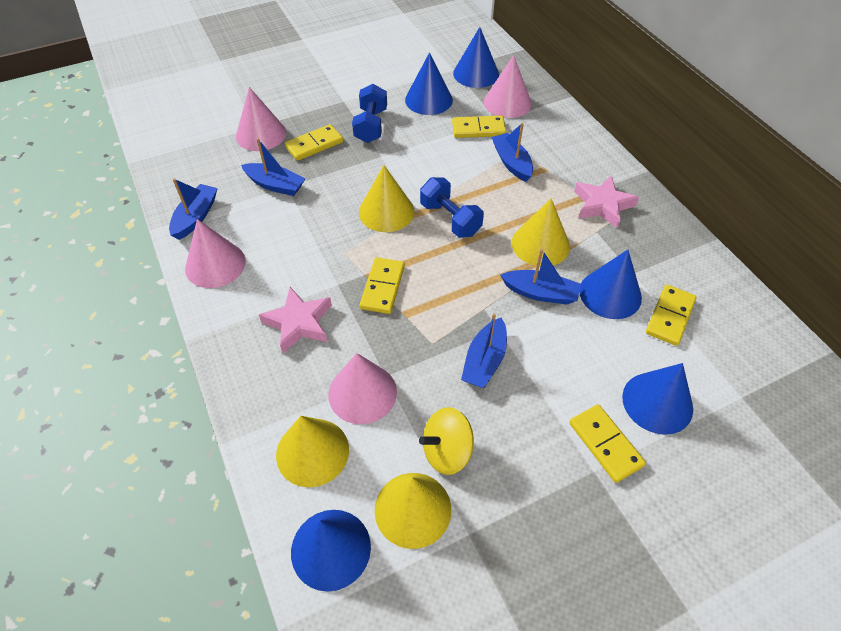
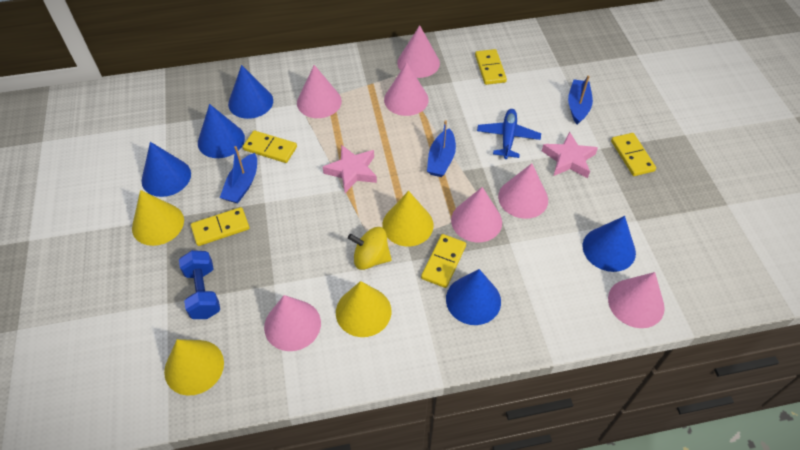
blue boat: 5 -> 3
blue dumbbell: 2 -> 1
blue plane: 0 -> 1
pink cone: 4 -> 7

